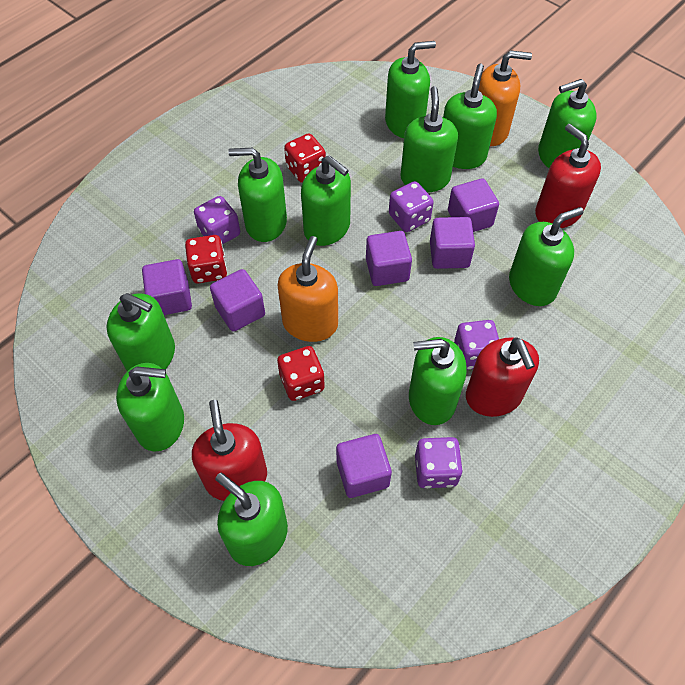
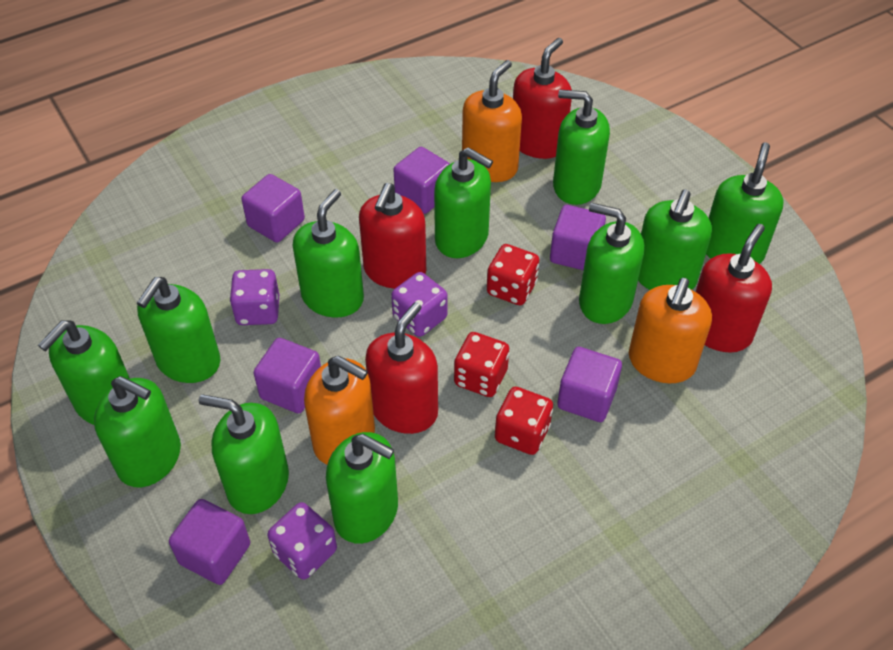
orange soap dispenser: 2 -> 3
purple dice: 4 -> 3
red soap dispenser: 3 -> 4

